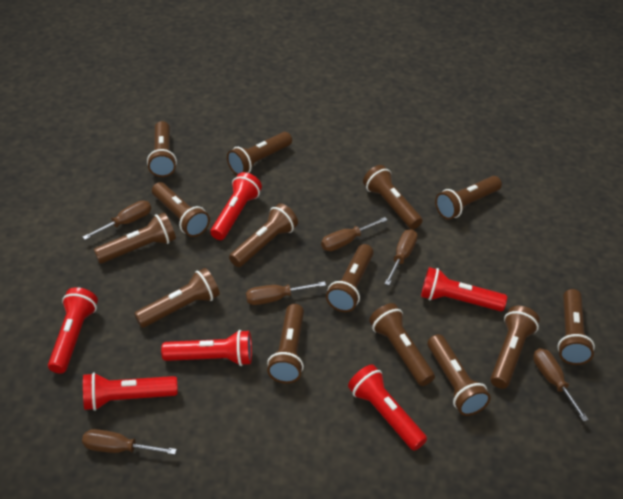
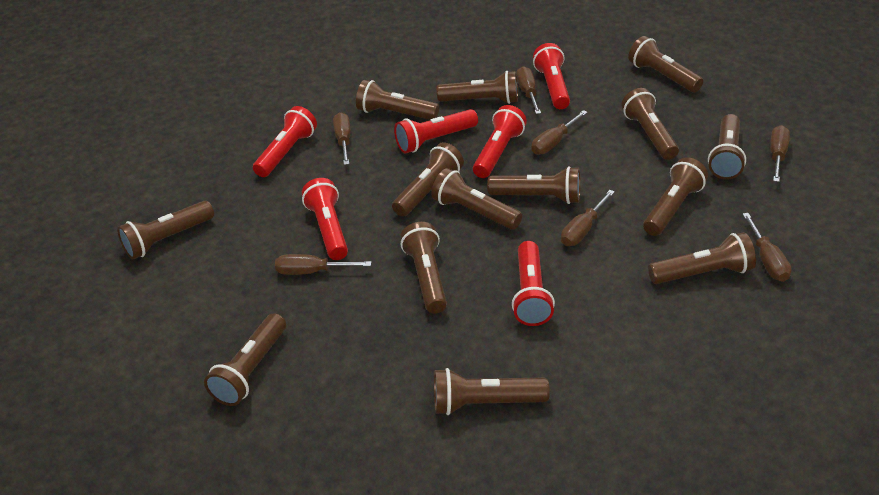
brown screwdriver: 6 -> 7

